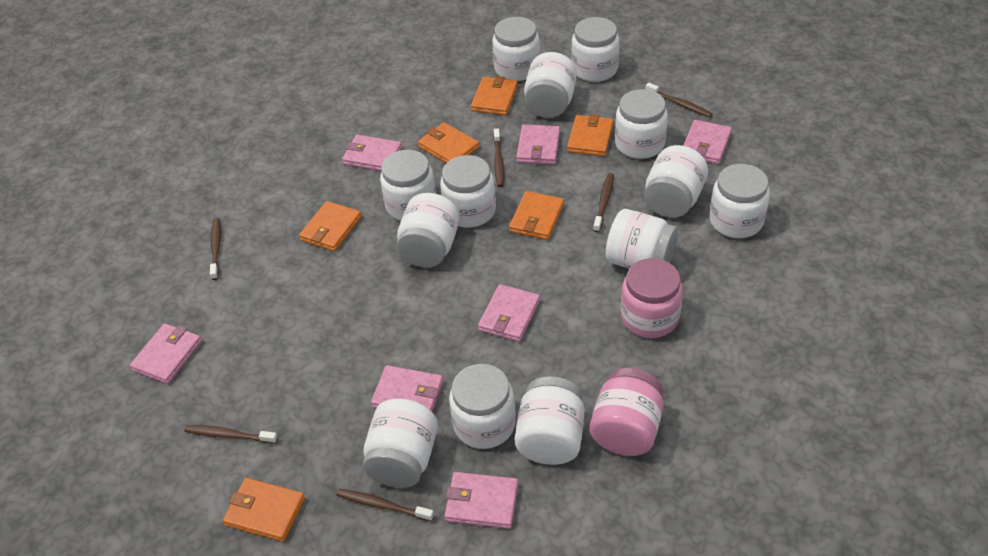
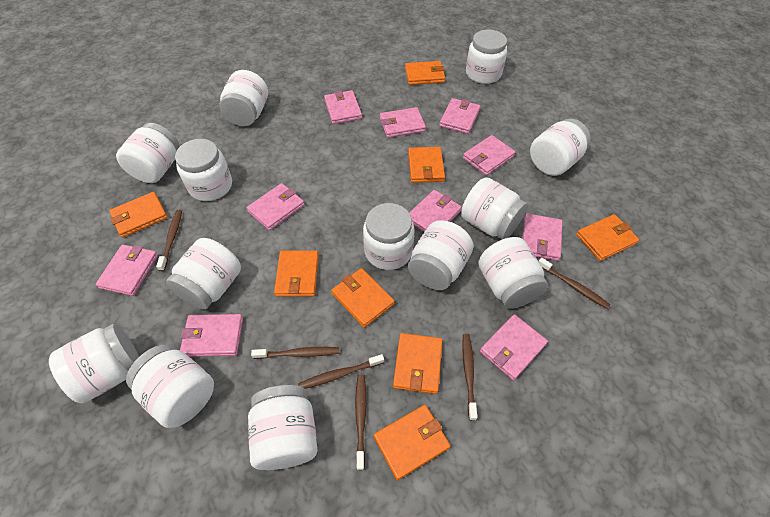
orange wallet: 6 -> 8
pink jar: 2 -> 0
pink wallet: 7 -> 10

